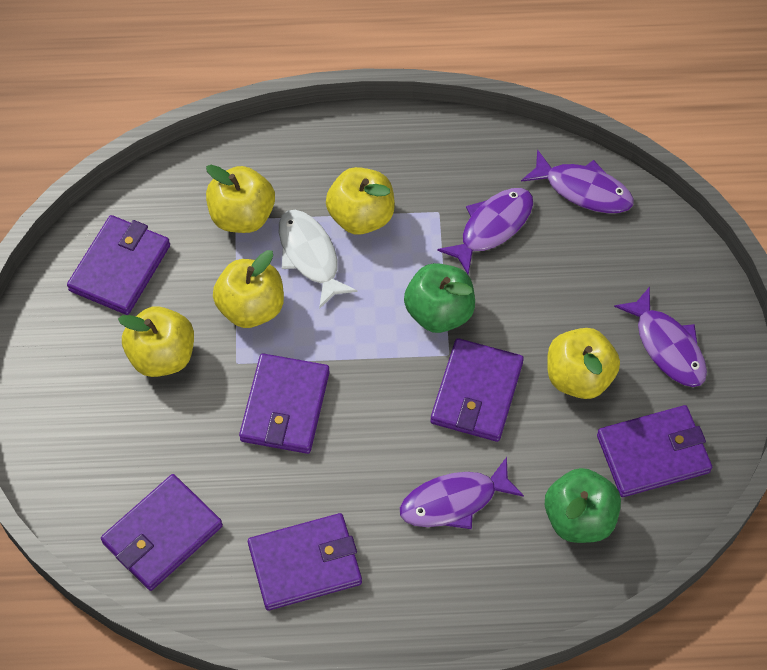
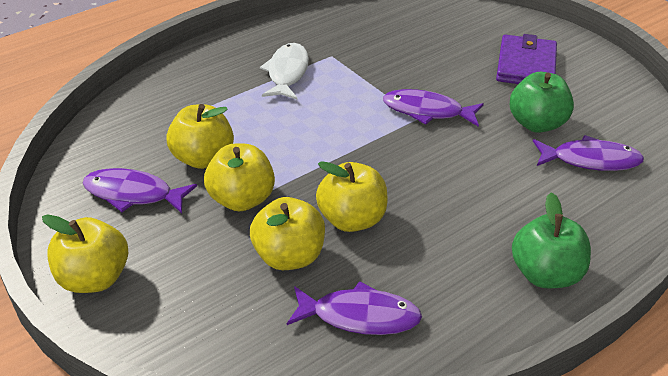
purple wallet: 6 -> 1

